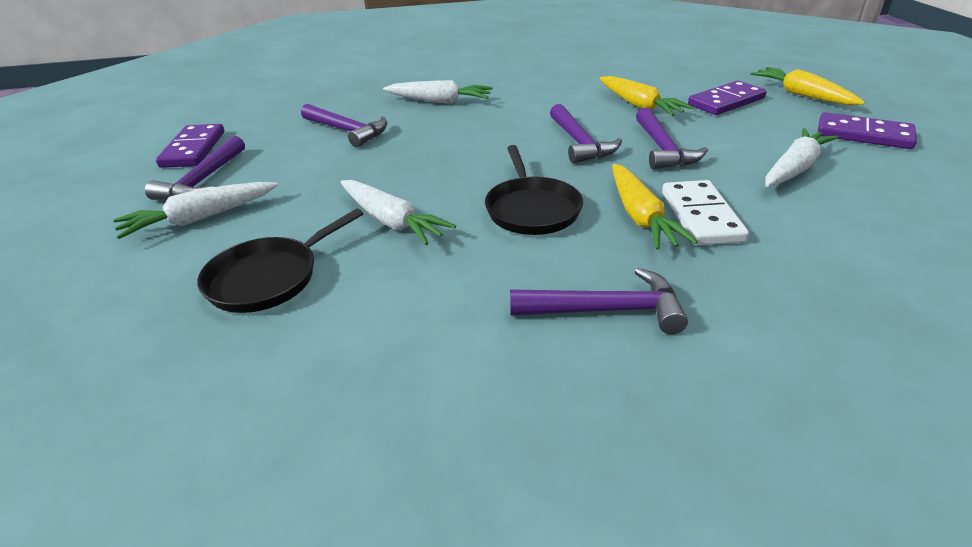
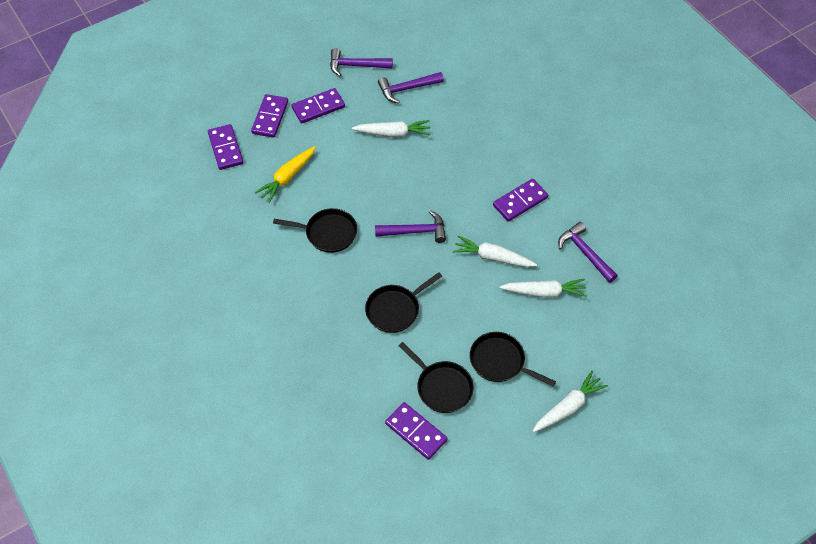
black pan: 2 -> 4
purple domino: 3 -> 5
purple hammer: 5 -> 4
white domino: 1 -> 0
yellow carrot: 3 -> 1

